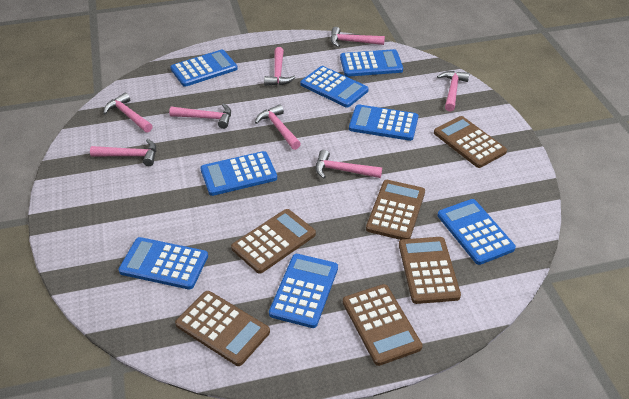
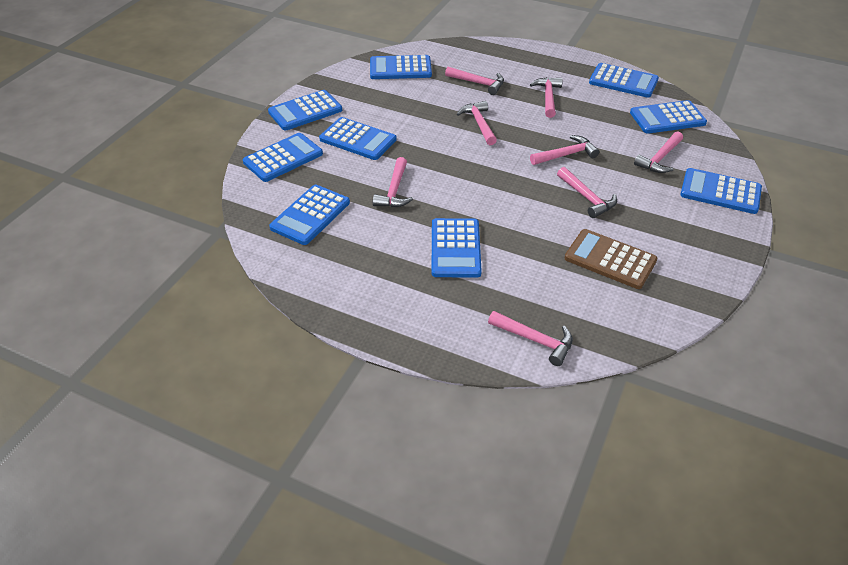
blue calculator: 8 -> 9
brown calculator: 6 -> 1

